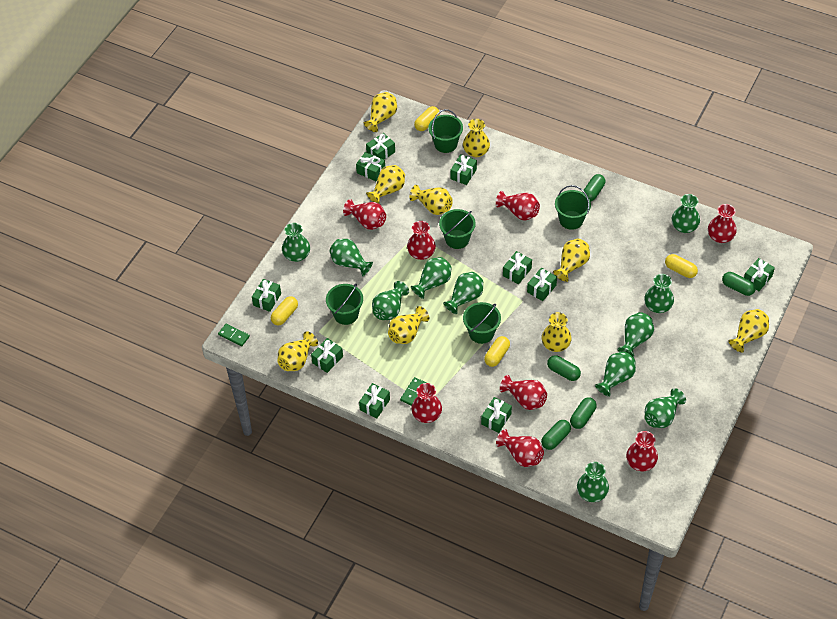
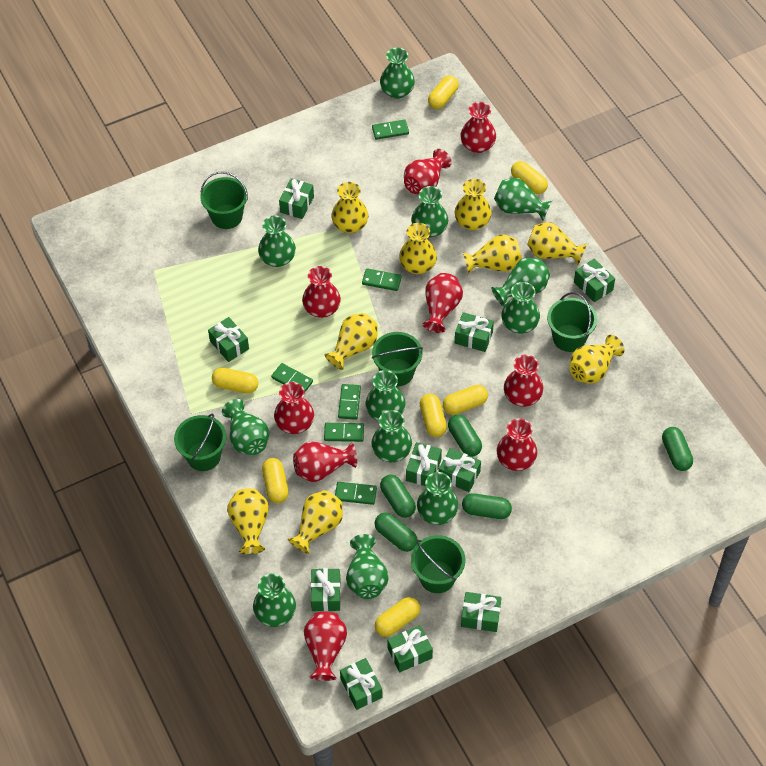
green domino: 2 -> 6
green vase: 11 -> 12
red vase: 8 -> 9
yellow capsule: 4 -> 7

